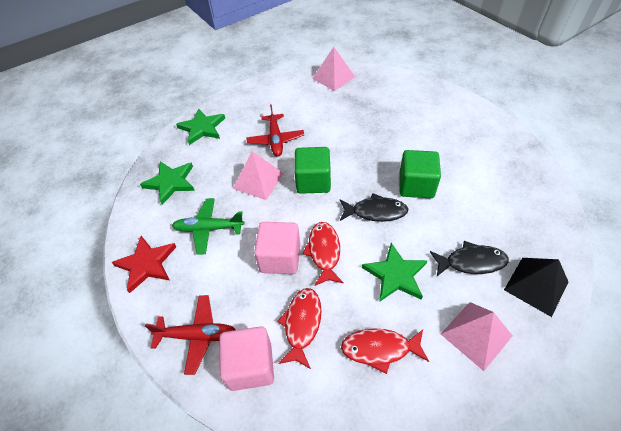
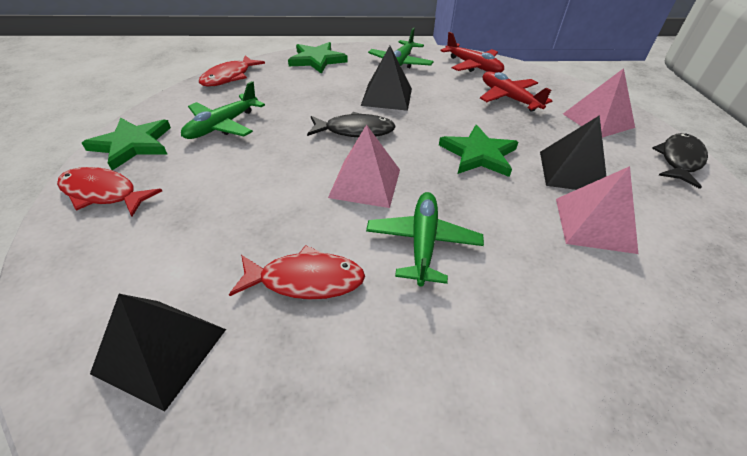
black pyramid: 1 -> 3
green cube: 2 -> 0
green plane: 1 -> 3
pink cube: 2 -> 0
red star: 1 -> 0

